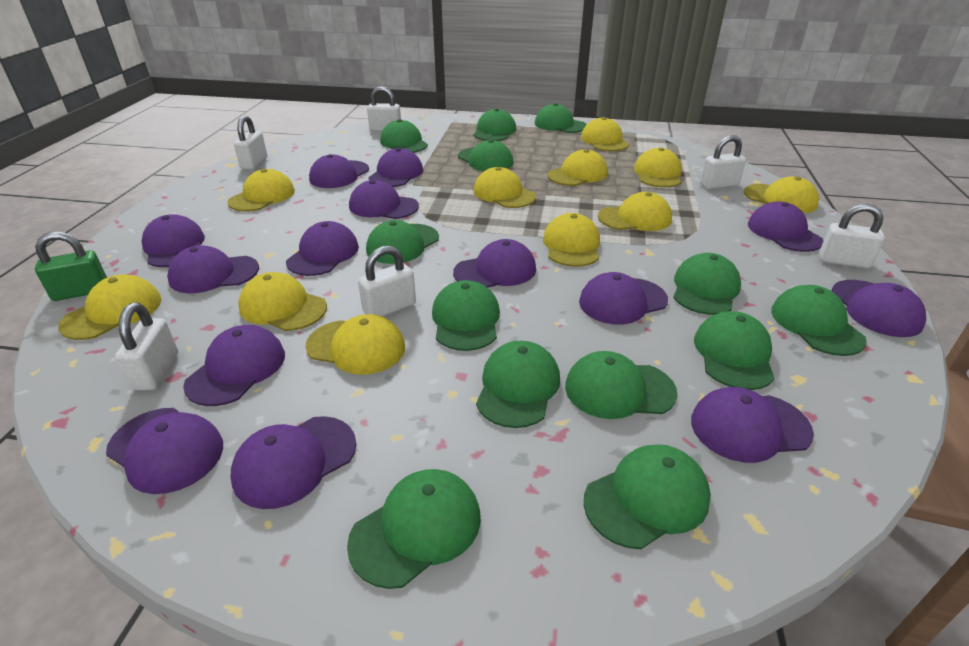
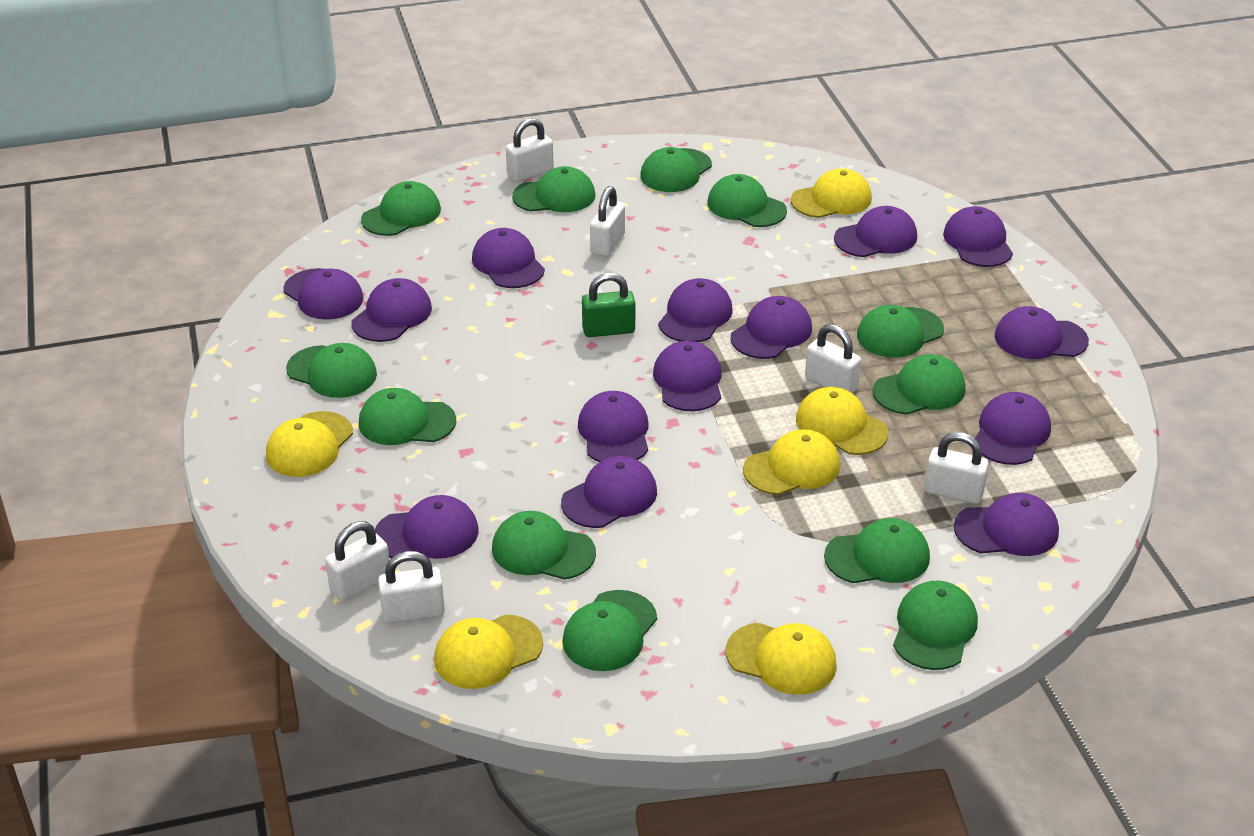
green cap: 13 -> 12
yellow cap: 11 -> 6

